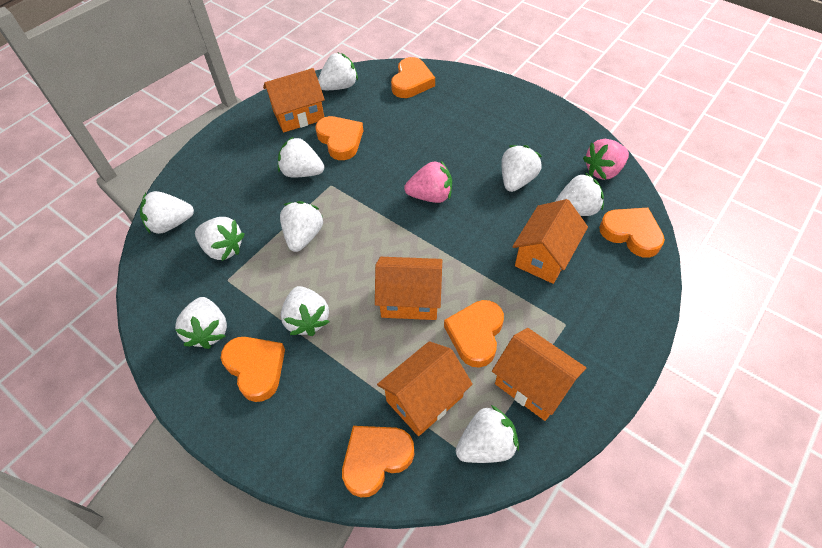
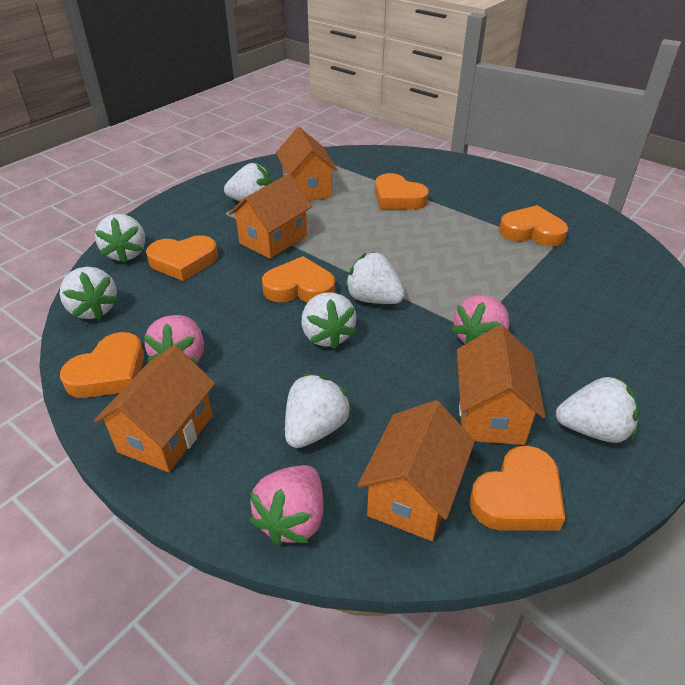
pink strawberry: 2 -> 3
white strawberry: 10 -> 7

